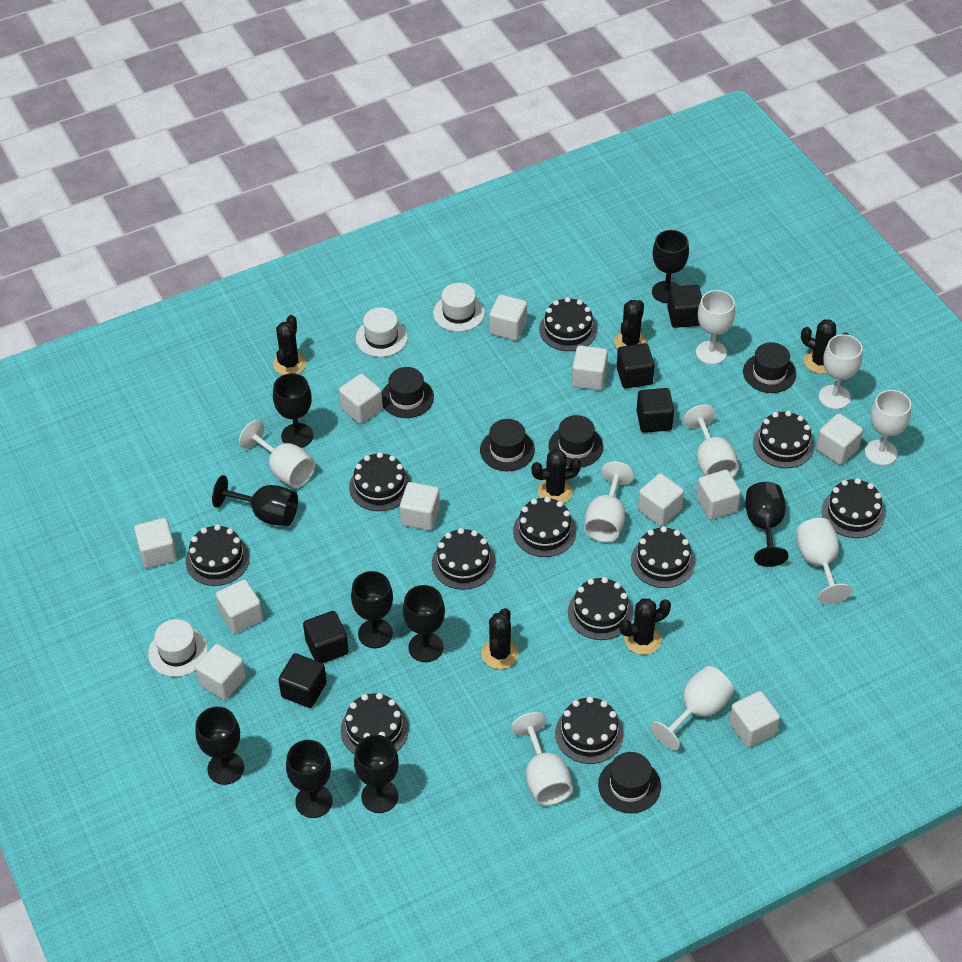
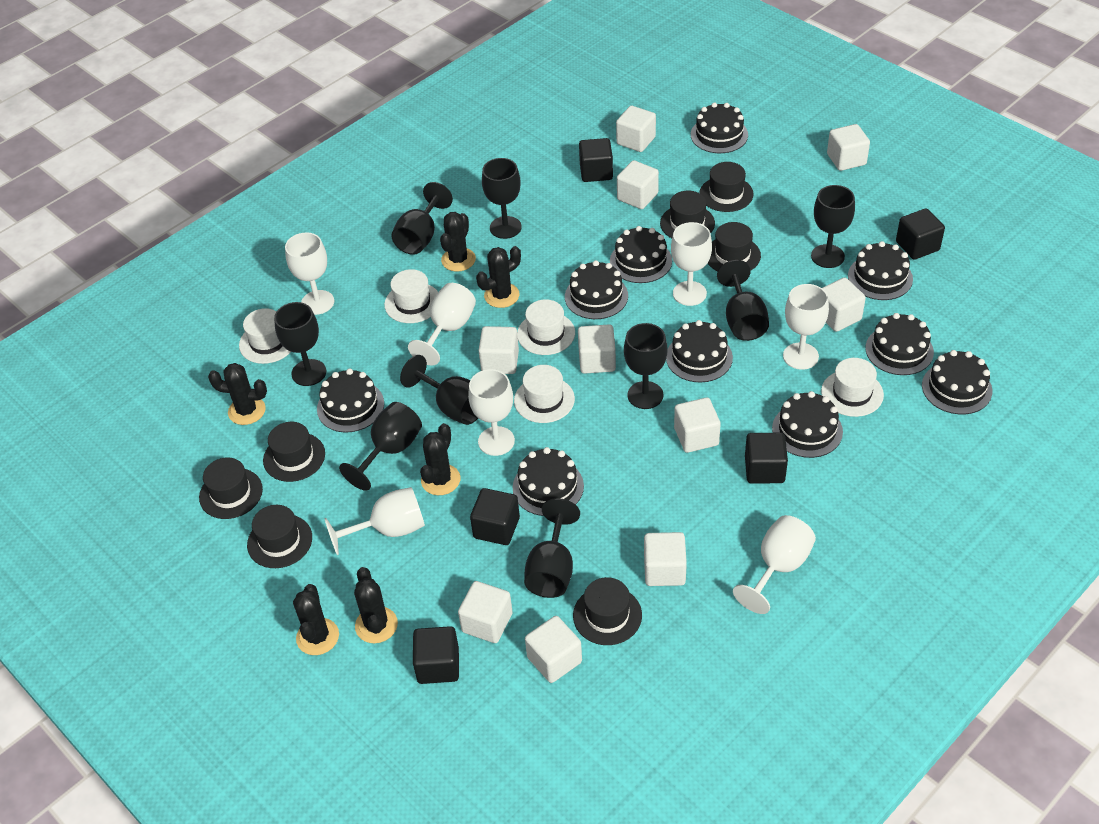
black cake: 11 -> 10
black hat: 5 -> 7
white cube: 11 -> 10
white goblet: 9 -> 7
white hat: 3 -> 5

